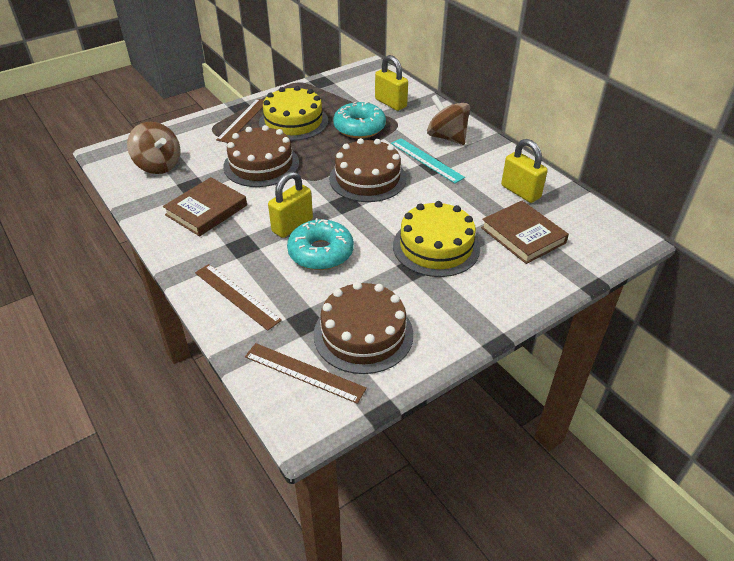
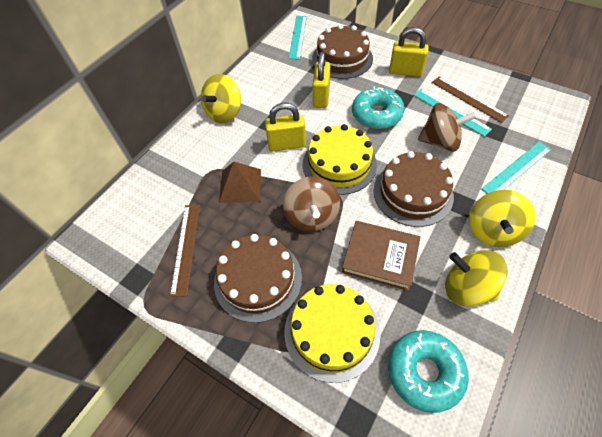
brown book: 2 -> 1
brown pyramid: 0 -> 1
brown ruler: 3 -> 2
turquoise ruler: 1 -> 3
yellow spinning top: 0 -> 3

